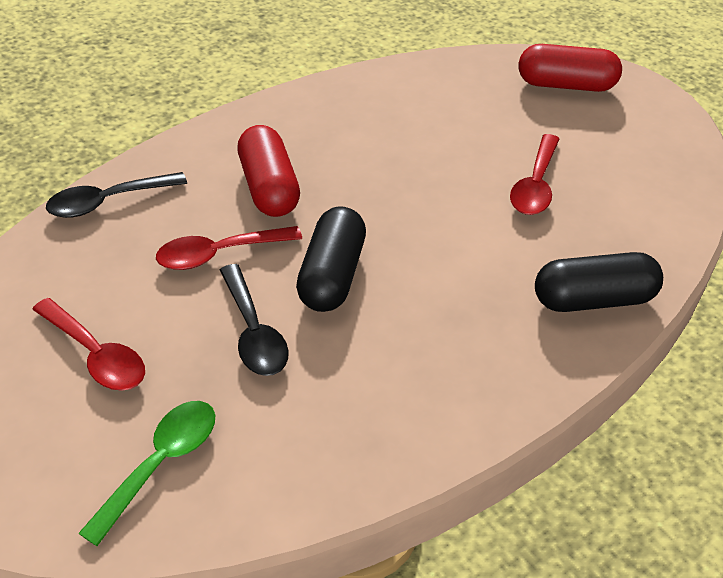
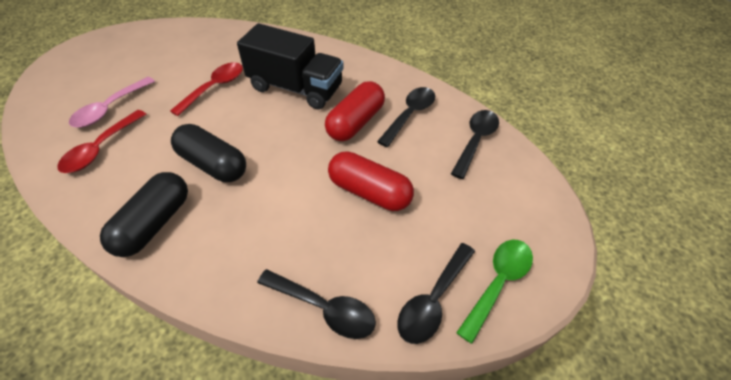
black spoon: 2 -> 4
black truck: 0 -> 1
pink spoon: 0 -> 1
red spoon: 3 -> 2

